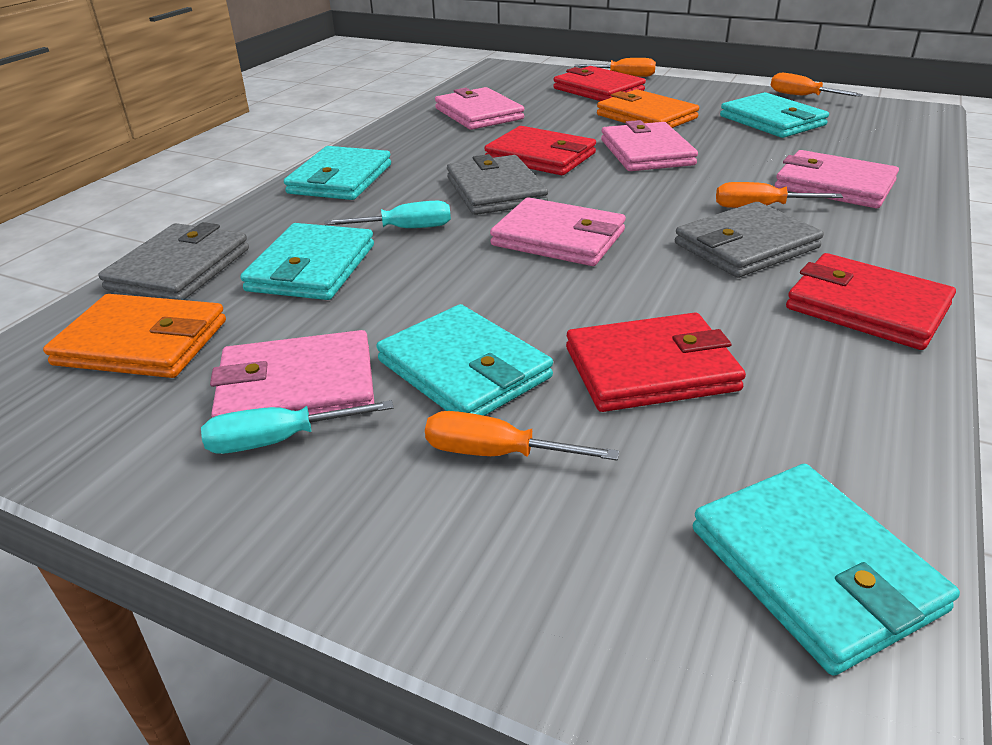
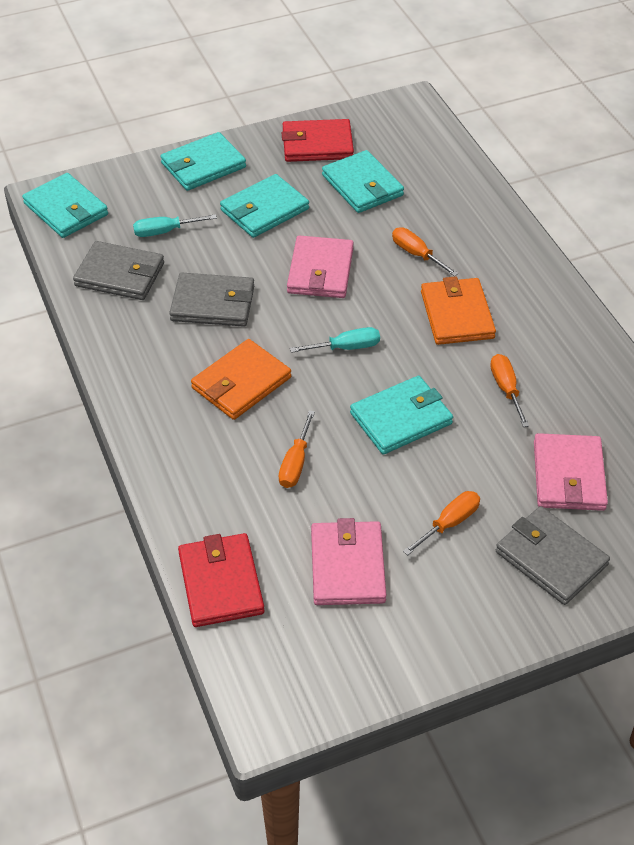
pink wallet: 5 -> 3
red wallet: 4 -> 2

